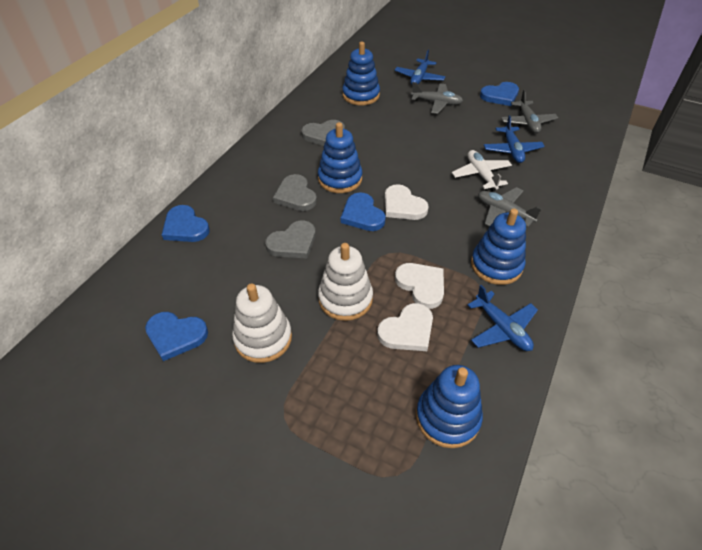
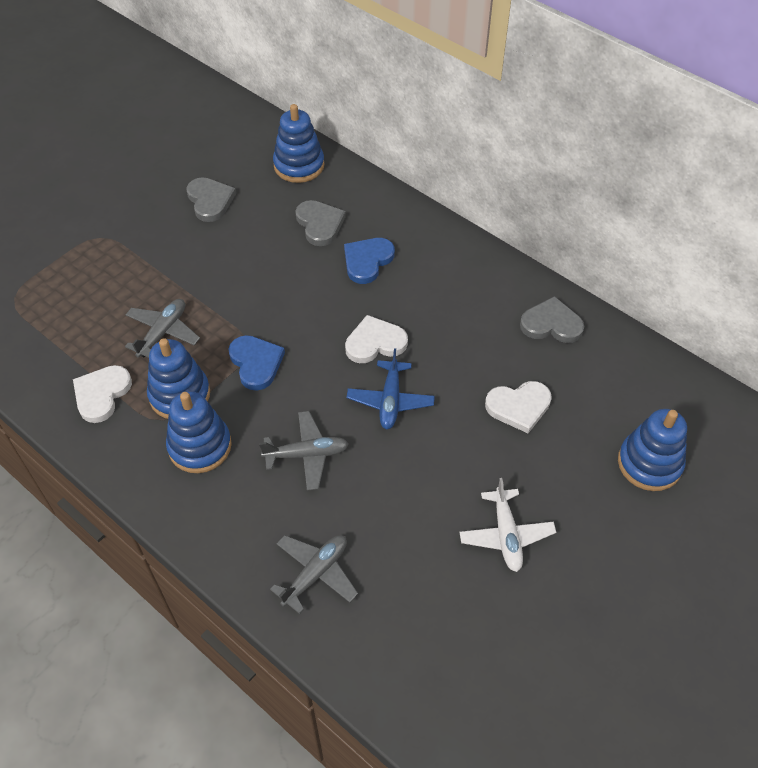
blue heart: 4 -> 2
blue plane: 3 -> 1
white stacking toy: 2 -> 0

